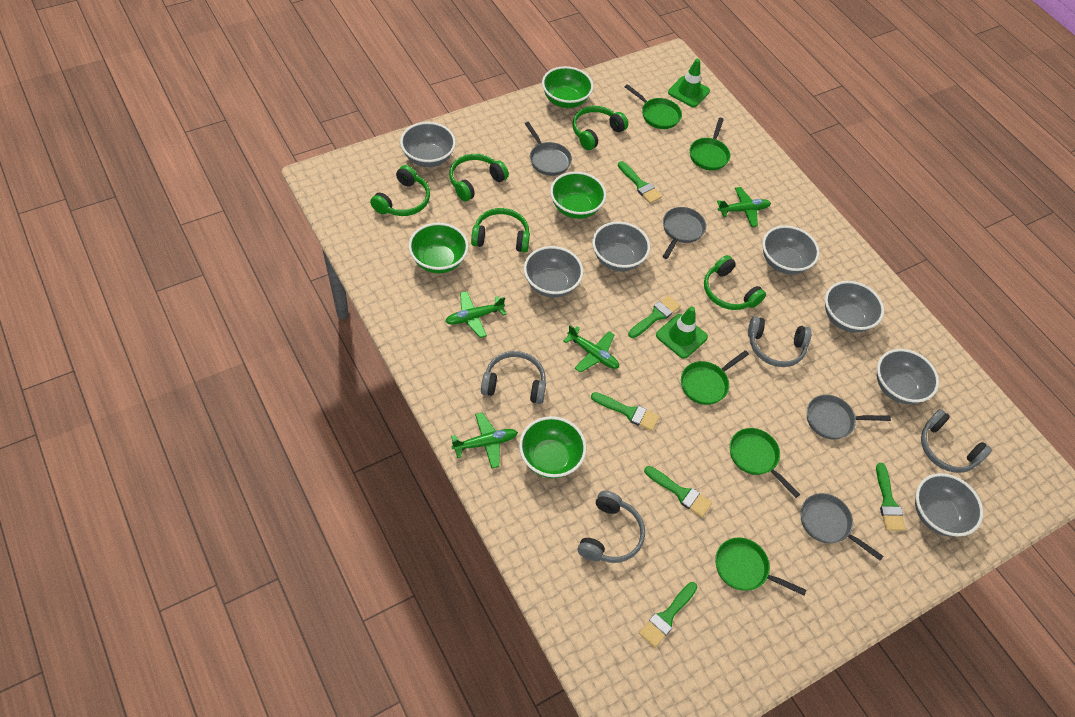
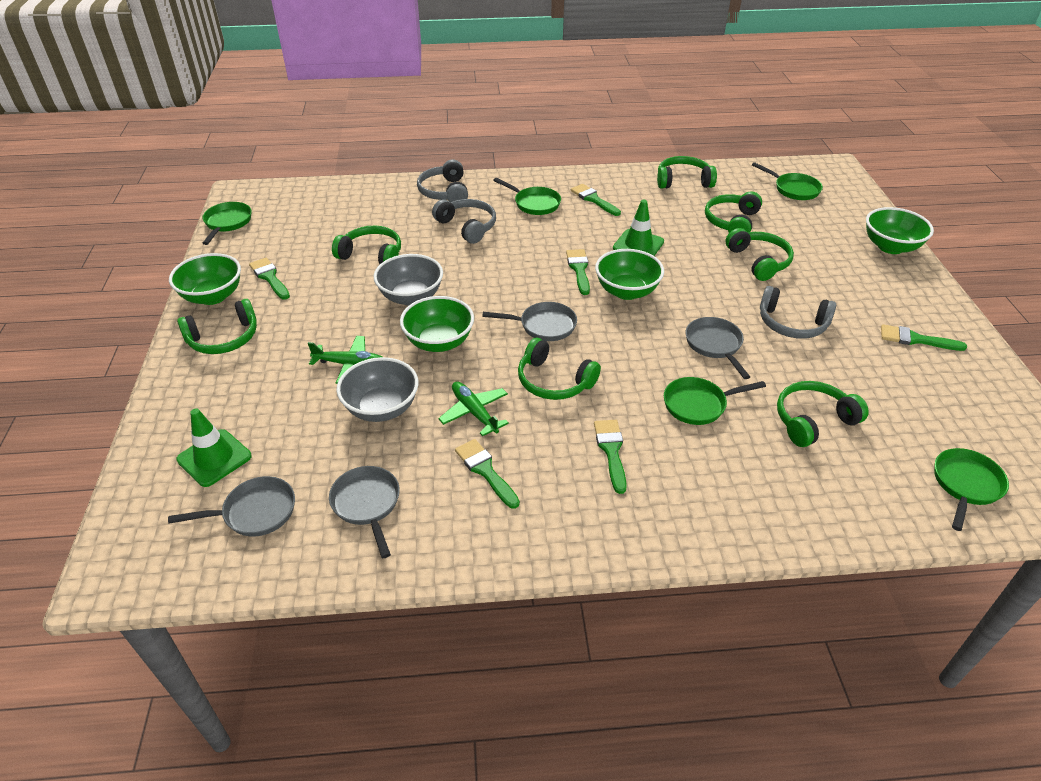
green headphones: 5 -> 7
green plane: 4 -> 2
grey bowl: 7 -> 2
grey headphones: 4 -> 3

